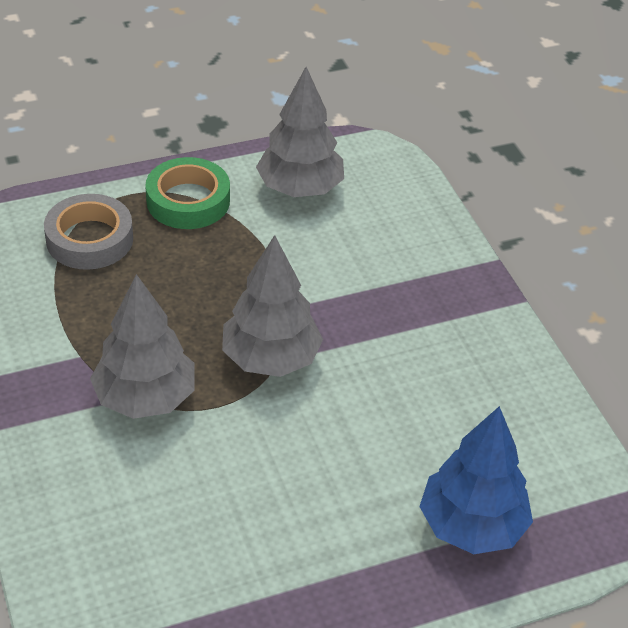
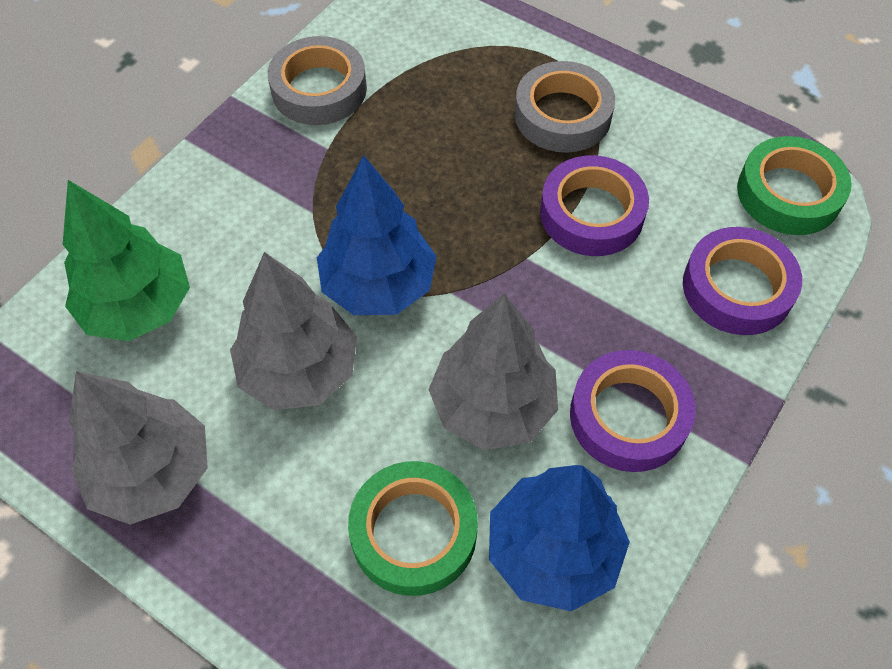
blue tree: 1 -> 2
green tape: 1 -> 2
green tree: 0 -> 1
grey tape: 1 -> 2
purple tape: 0 -> 3

